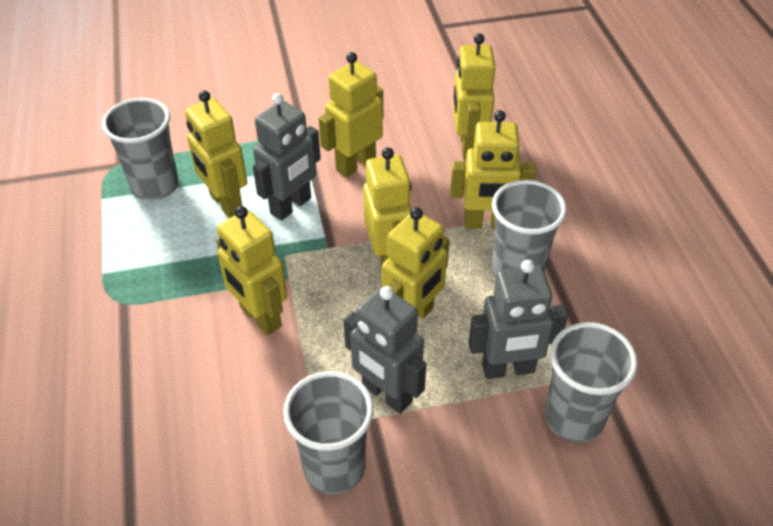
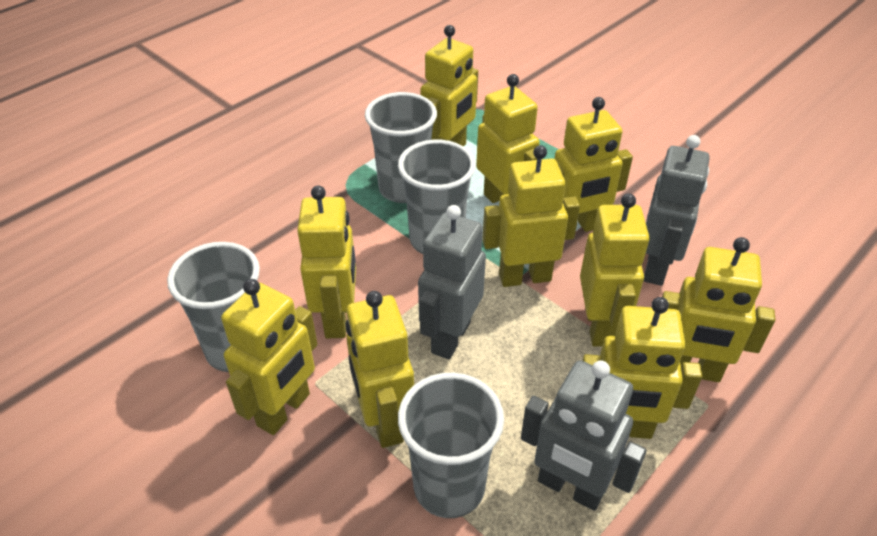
yellow robot: 7 -> 10

